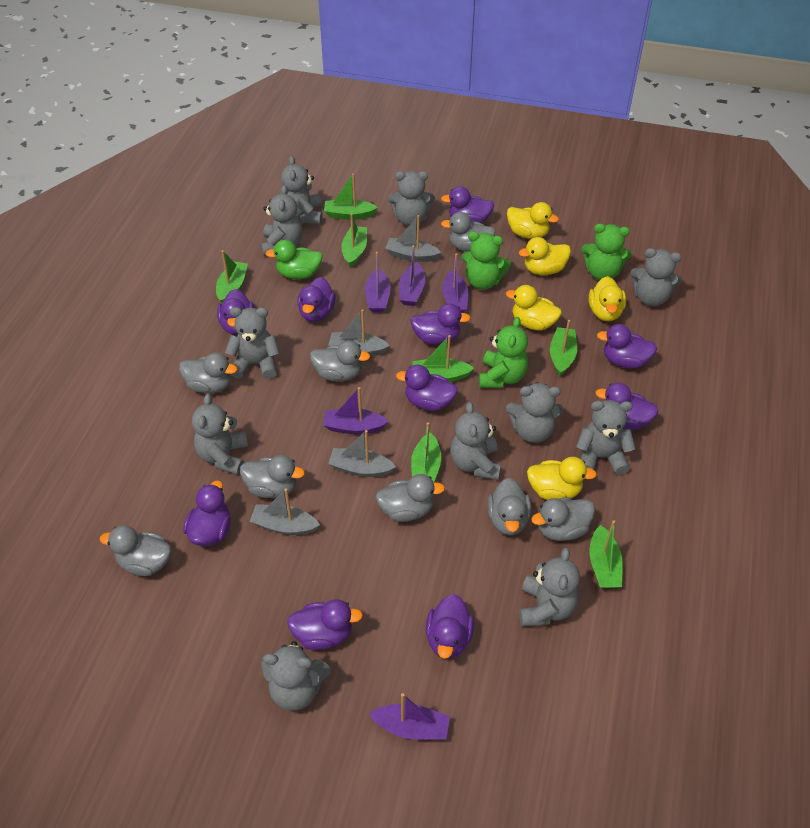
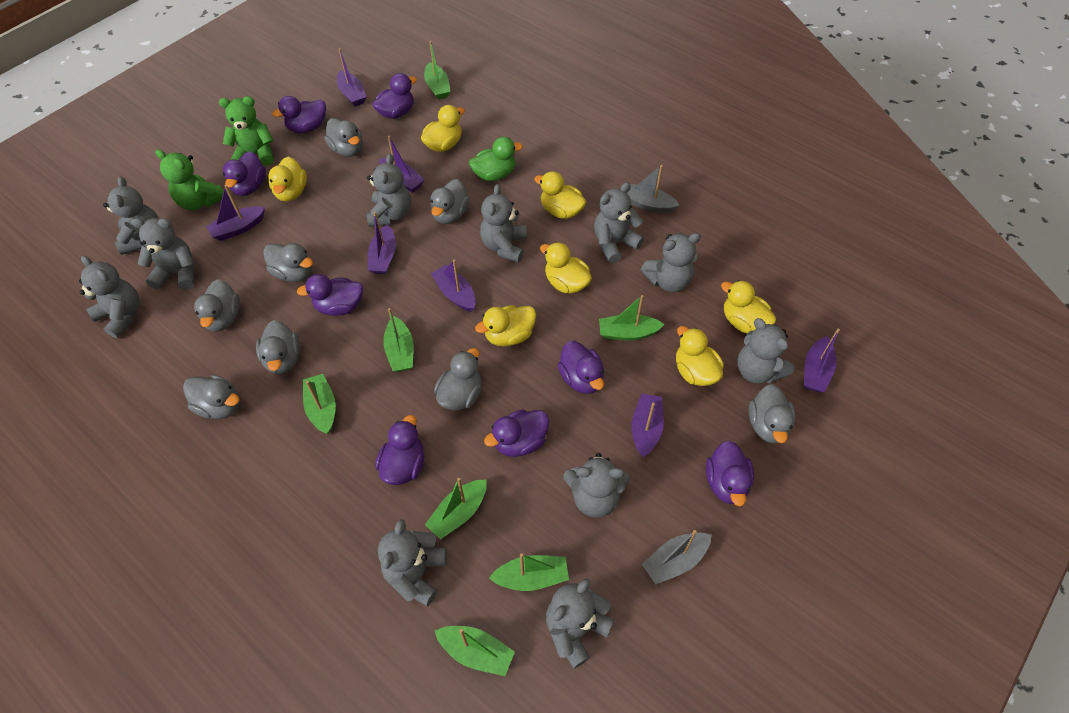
green teddy bear: 3 -> 2
grey boat: 4 -> 2
purple boat: 5 -> 7
purple duck: 10 -> 8
yellow duck: 5 -> 7

